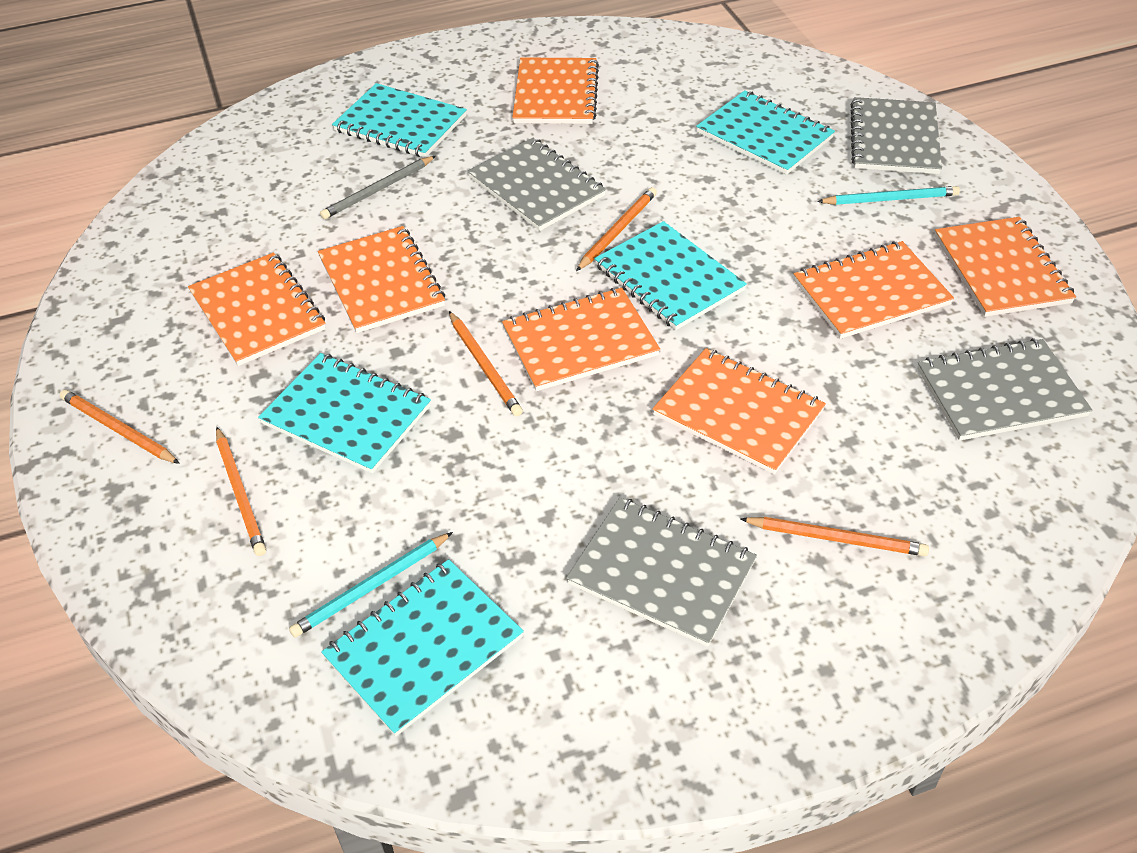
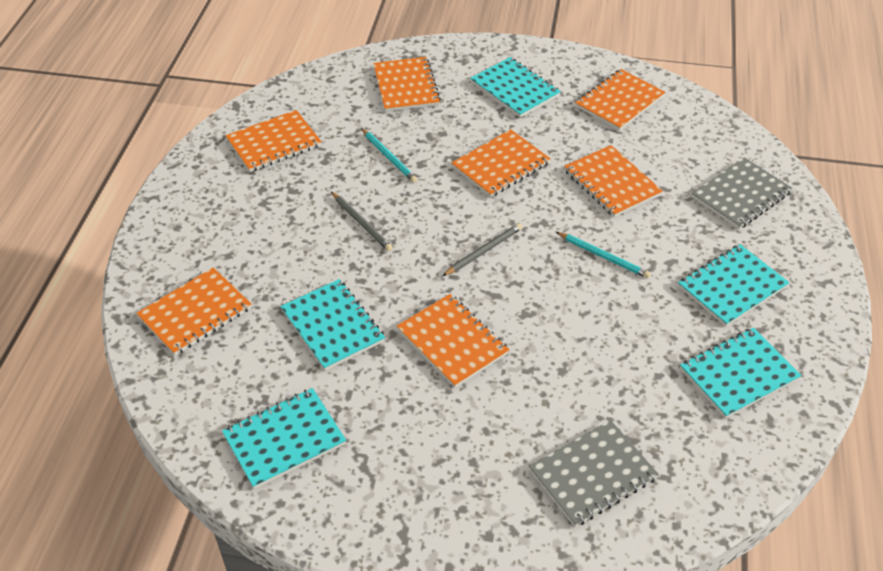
grey notebook: 4 -> 2
grey pencil: 1 -> 2
orange pencil: 5 -> 0

